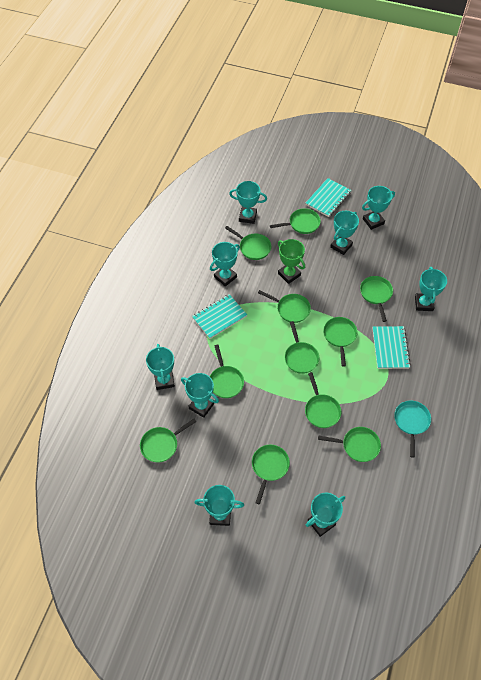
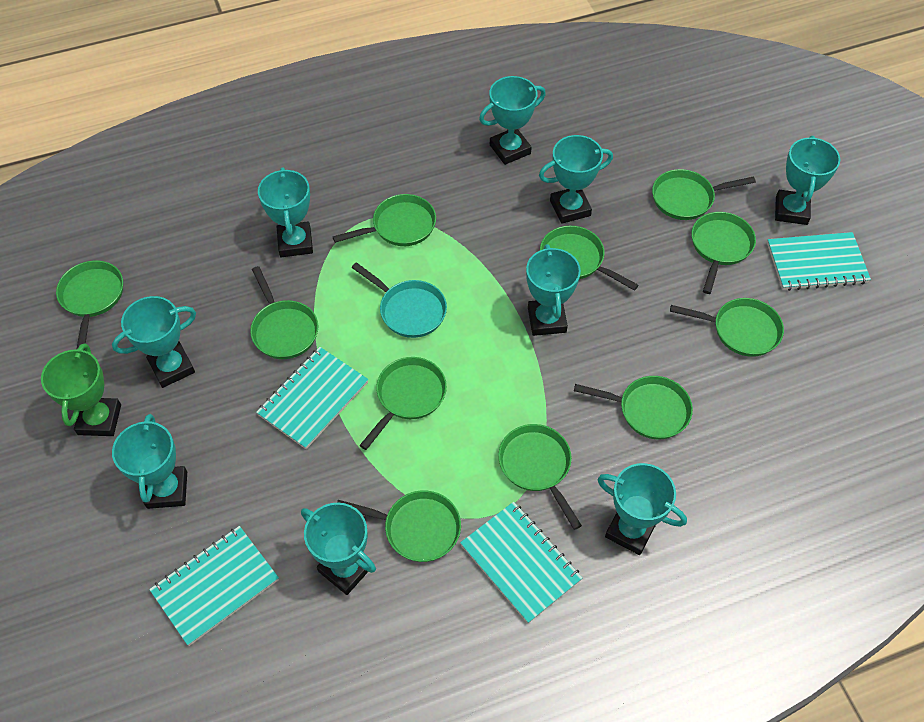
turquoise notebook: 3 -> 4

